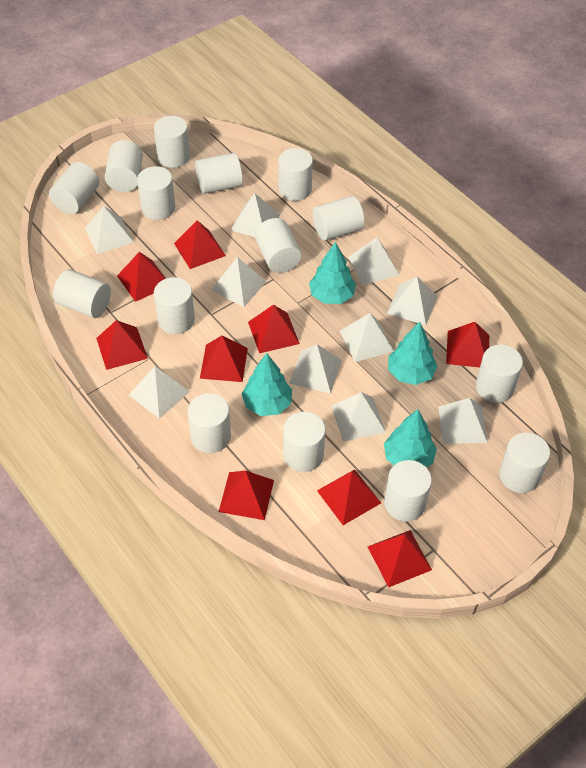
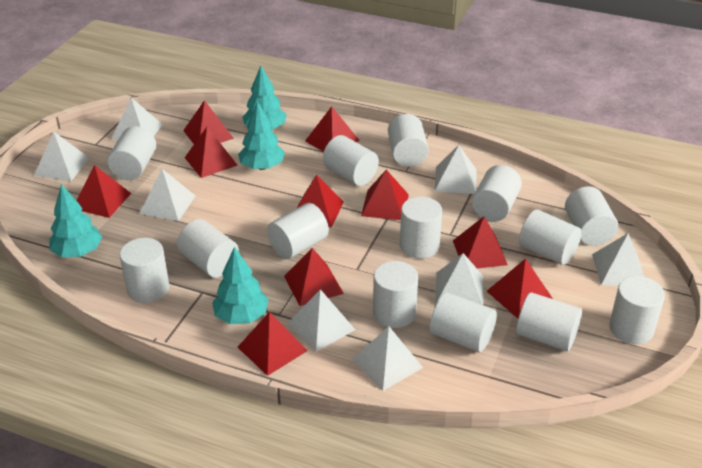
red pyramid: 9 -> 10
white cylinder: 15 -> 14
white pyramid: 10 -> 8

